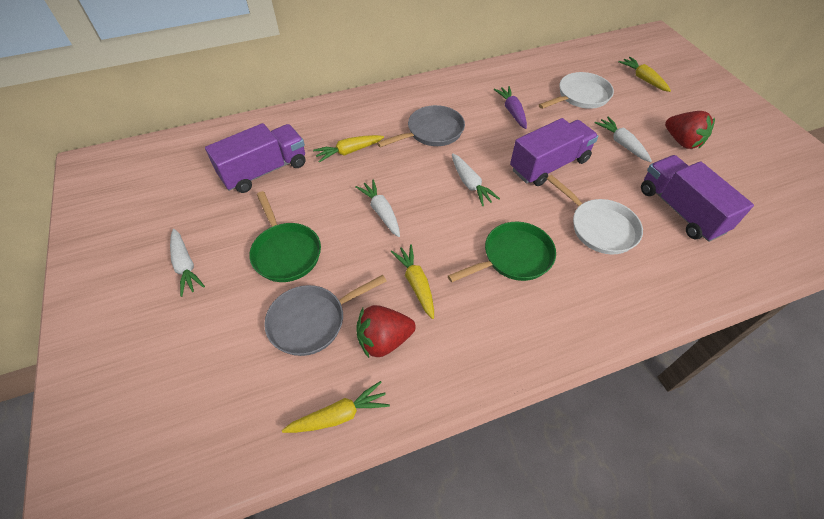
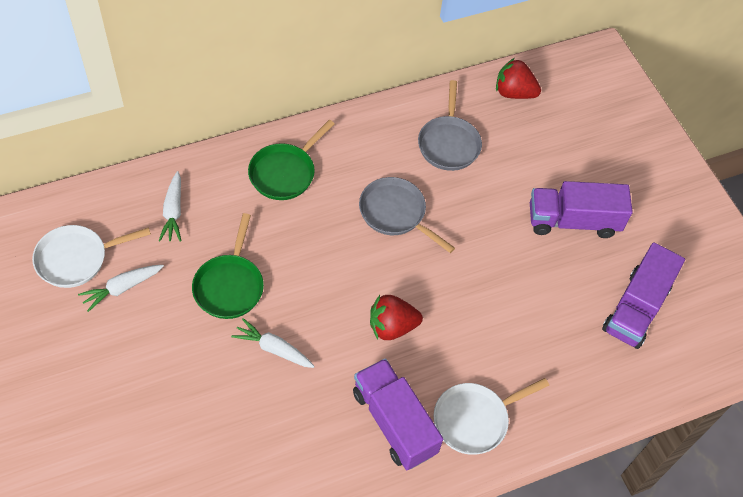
purple carrot: 1 -> 0
white carrot: 4 -> 3
yellow carrot: 4 -> 0

